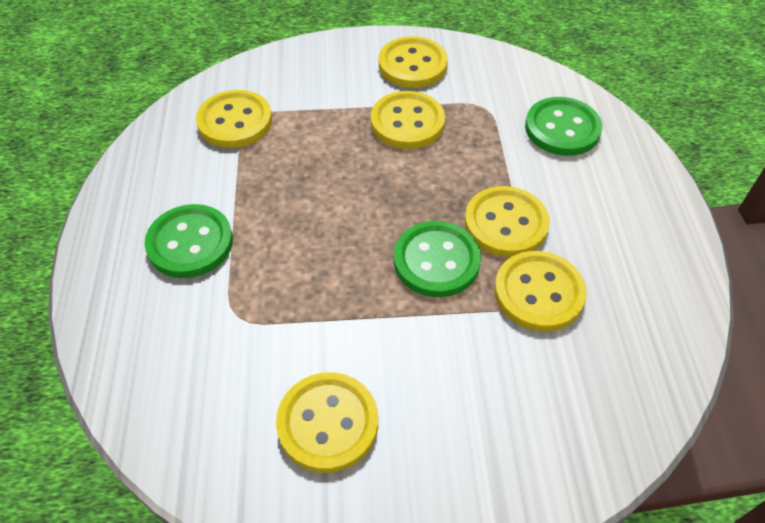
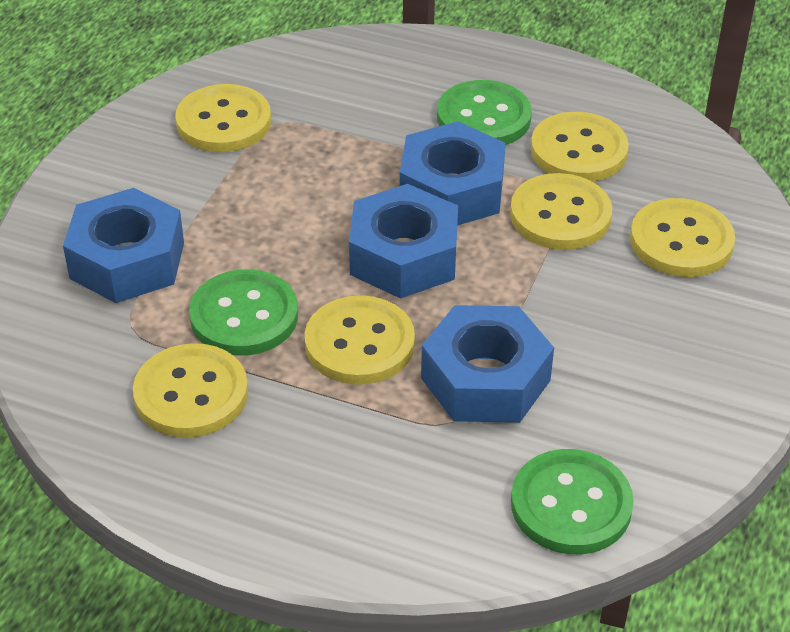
blue nut: 0 -> 4

